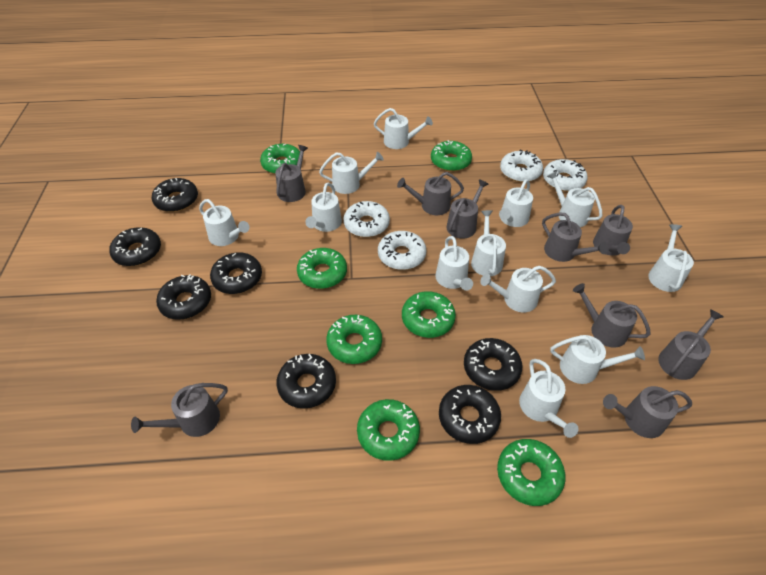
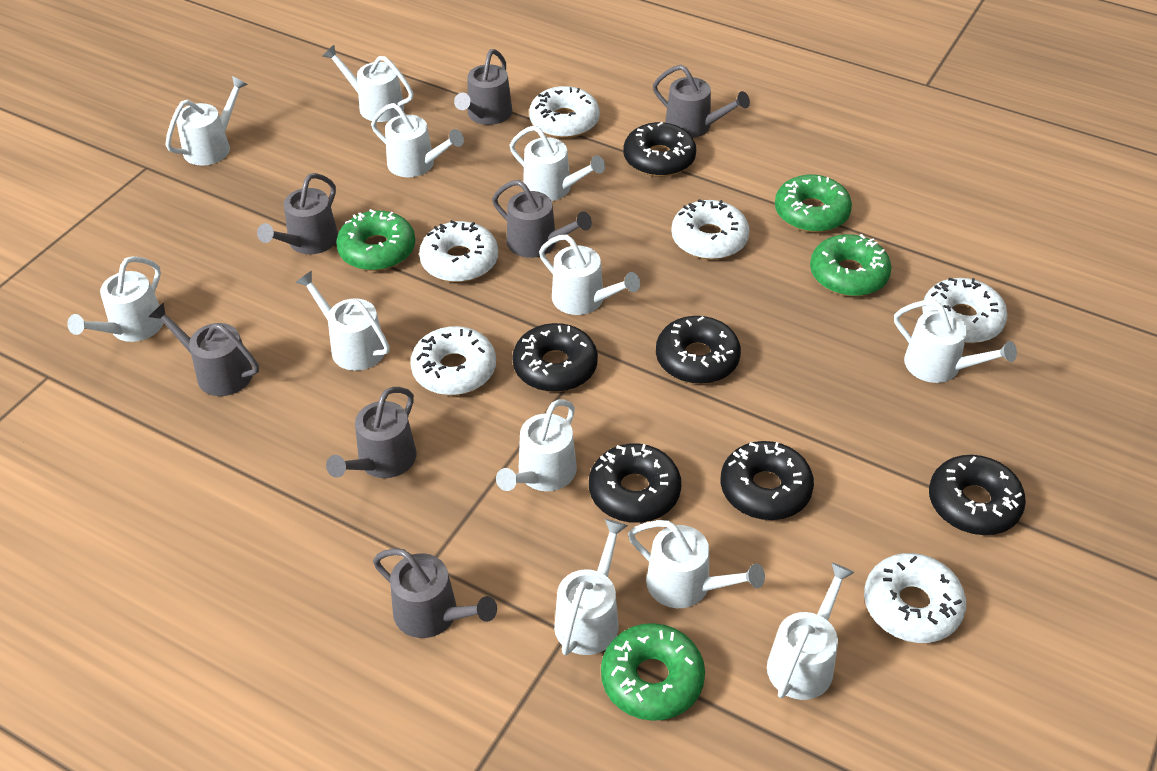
black donut: 7 -> 6
green donut: 7 -> 4
grey watering can: 9 -> 7
white donut: 4 -> 6

